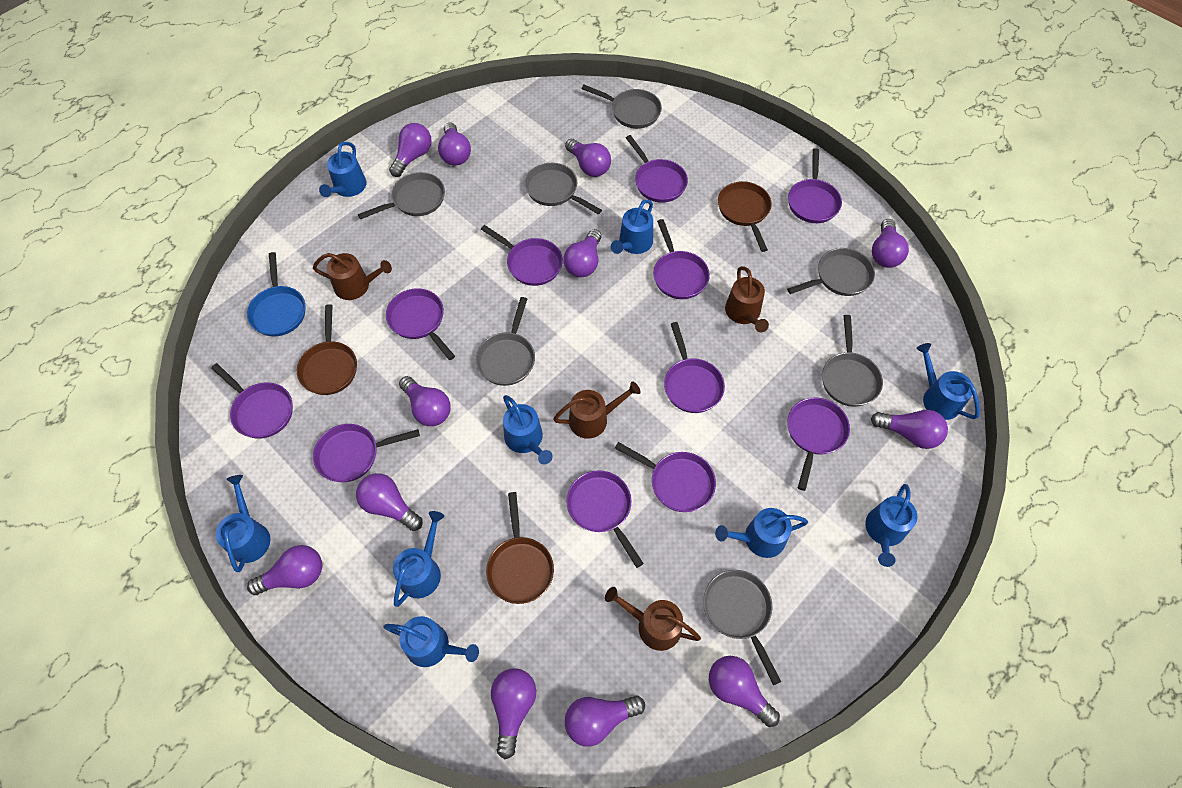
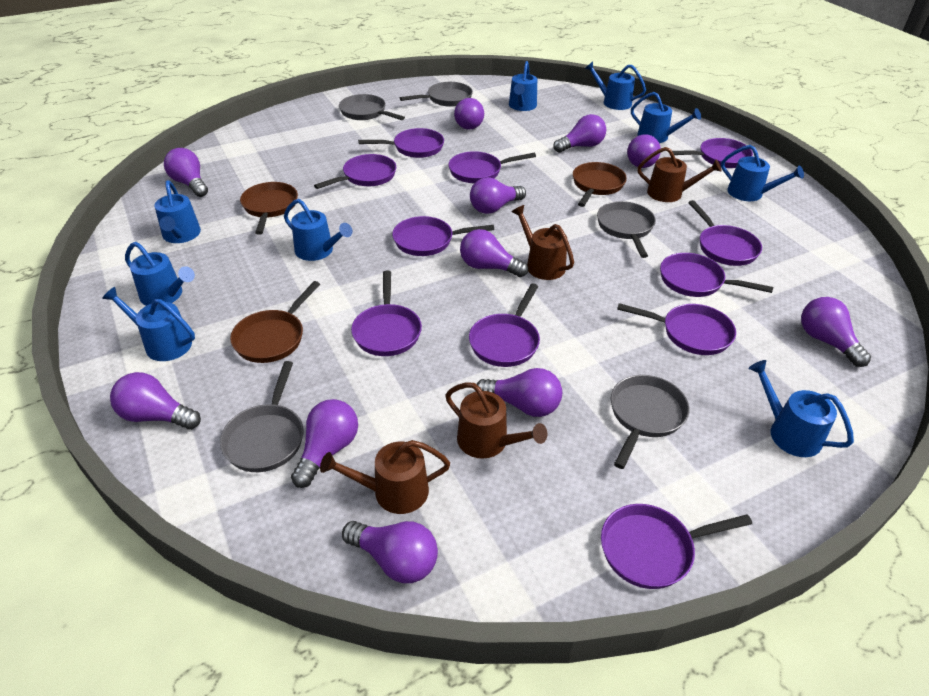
blue pan: 1 -> 0
grey pan: 7 -> 5
purple light bulb: 12 -> 11

